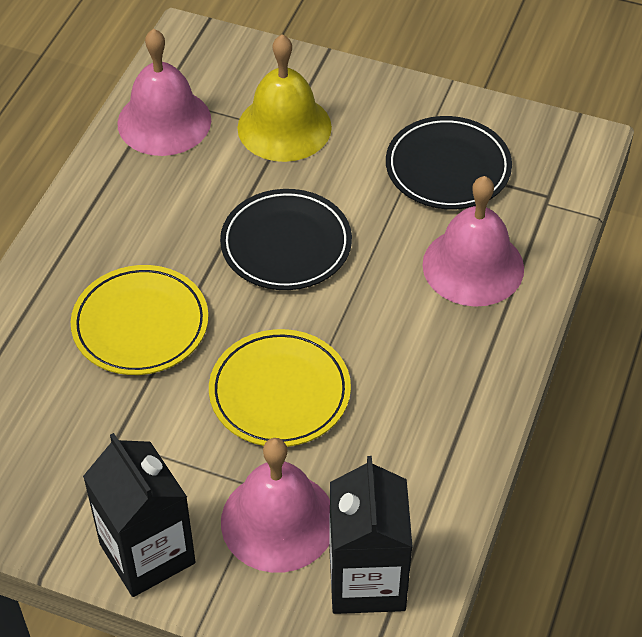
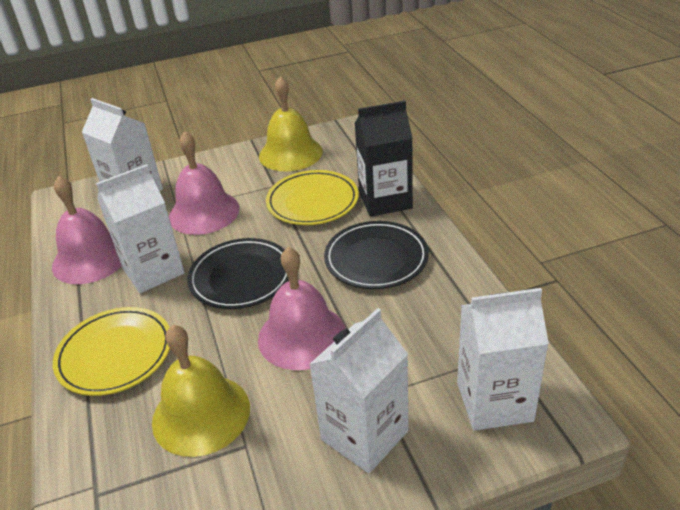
black carton: 2 -> 1
white carton: 0 -> 4
yellow bell: 1 -> 2

